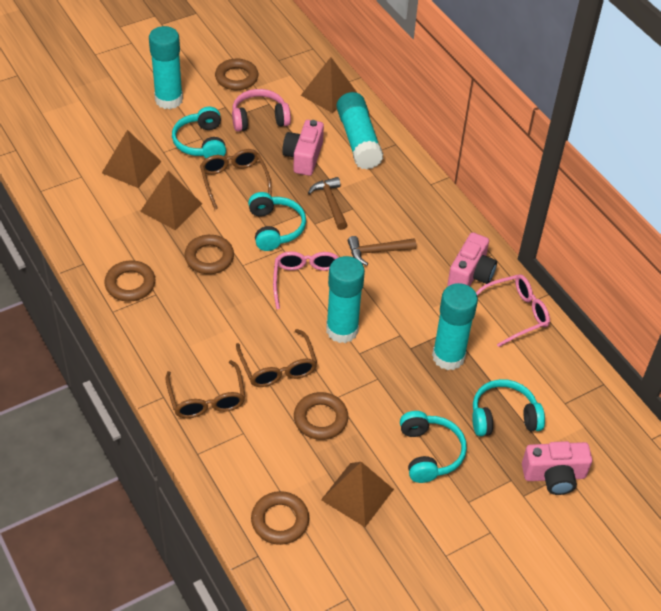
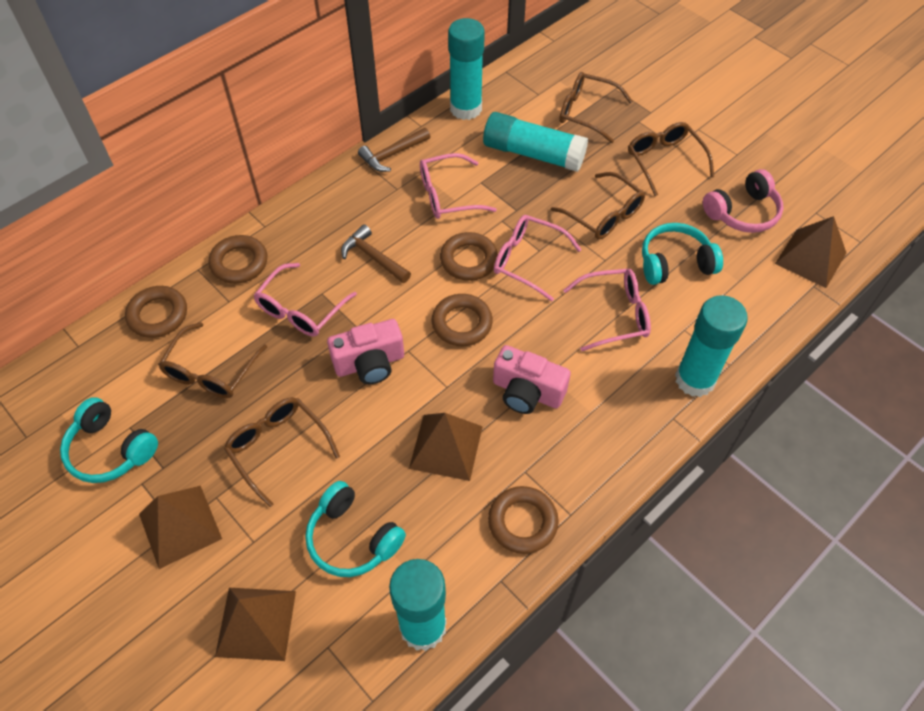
brown glasses: 3 -> 5
pink camera: 3 -> 2
pink glasses: 2 -> 4
turquoise headphones: 4 -> 3

